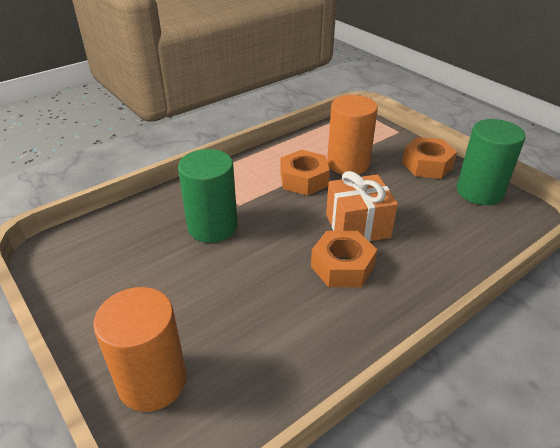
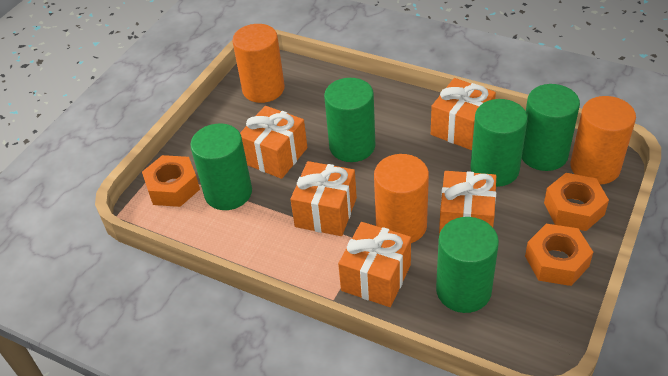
green cylinder: 2 -> 5
orange cylinder: 2 -> 3
orange gift: 1 -> 5

